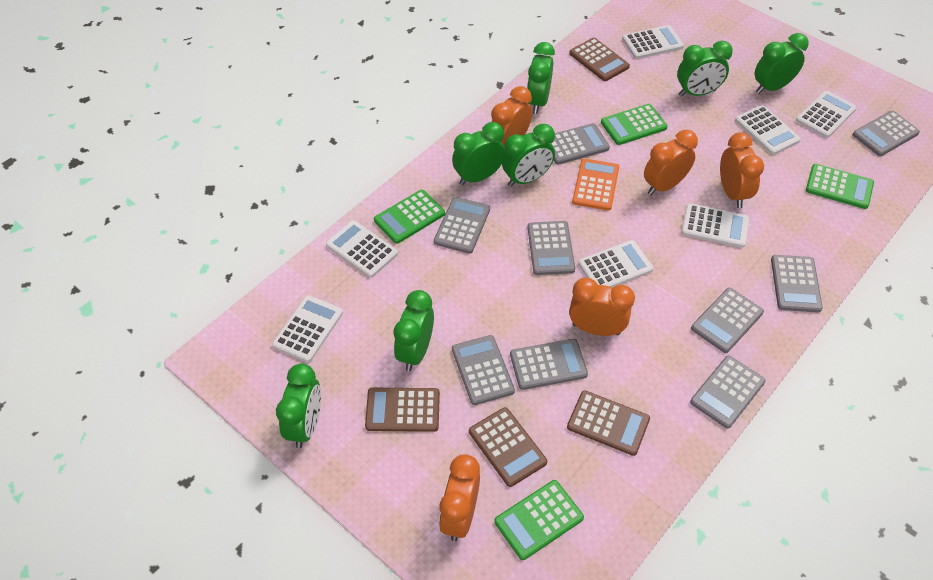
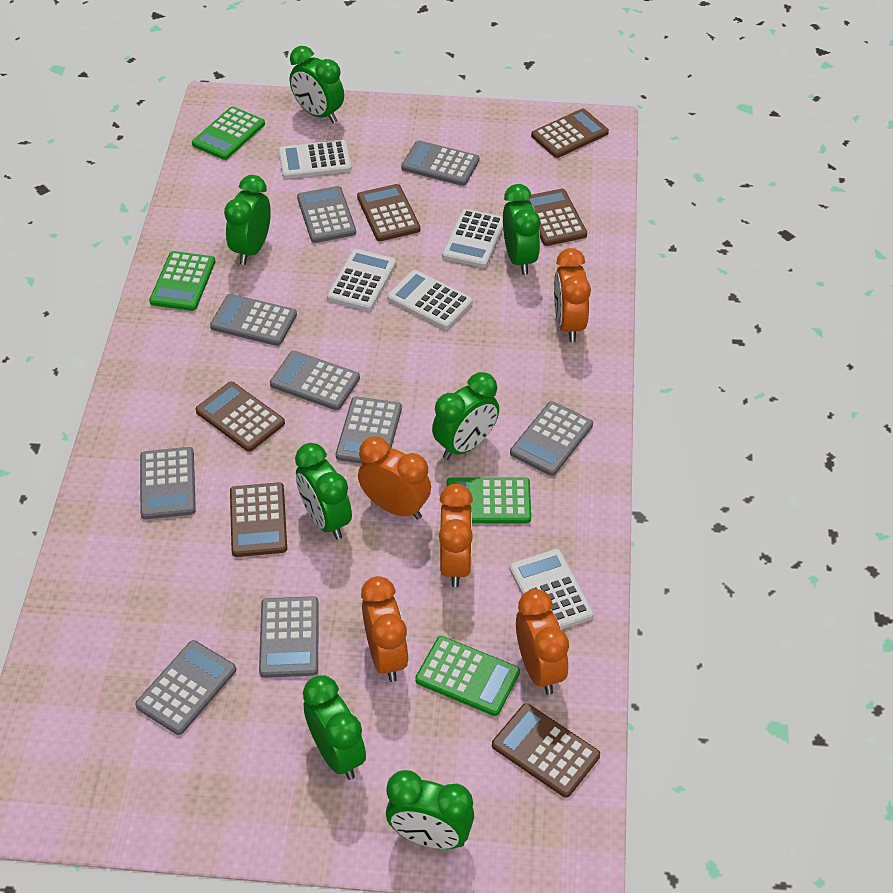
brown calculator: 4 -> 6
orange calculator: 1 -> 0
white calculator: 7 -> 5

